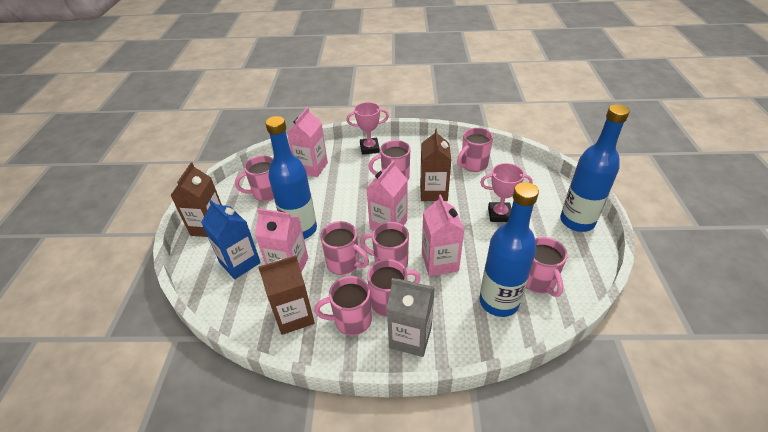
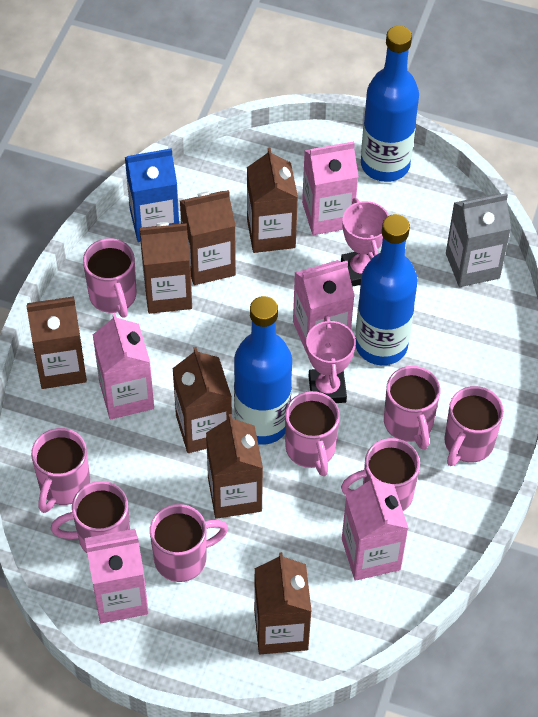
brown carton: 3 -> 7
pink carton: 4 -> 5

